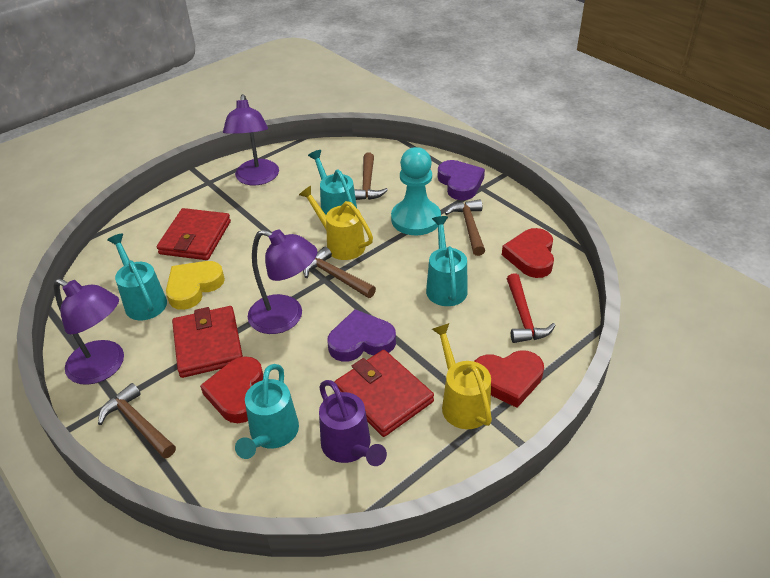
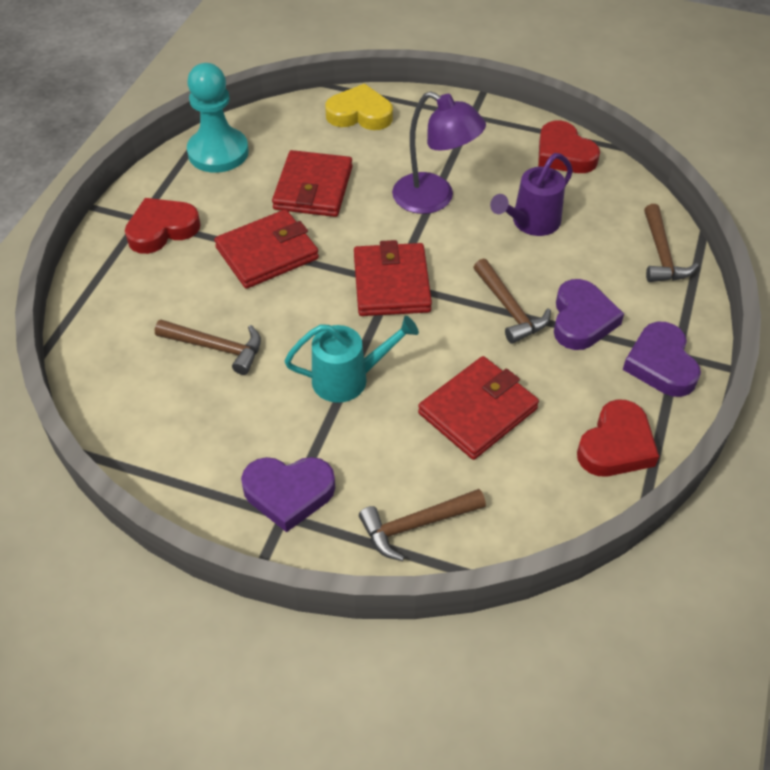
purple heart: 2 -> 3
purple lamp: 3 -> 1
red hammer: 1 -> 0
red wallet: 3 -> 4
turquoise watering can: 4 -> 1
yellow watering can: 2 -> 0

